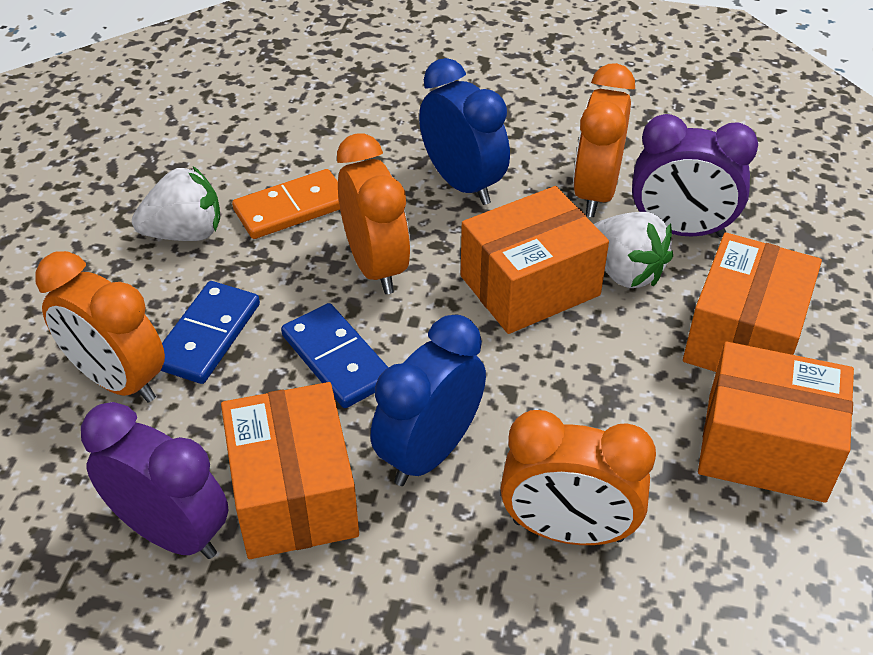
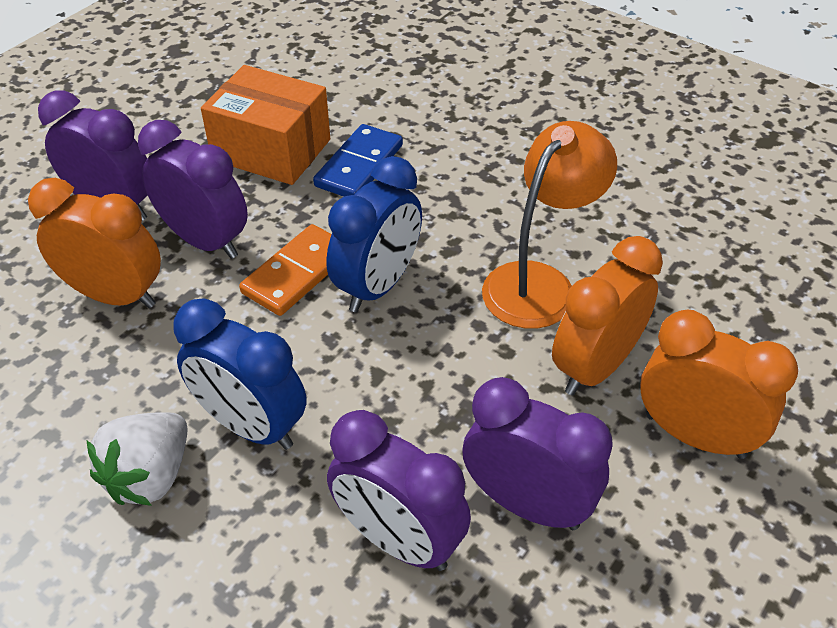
blue domino: 2 -> 1
orange box: 4 -> 1
orange clock: 4 -> 3
orange lamp: 0 -> 1
purple clock: 2 -> 4
white strawberry: 2 -> 1

